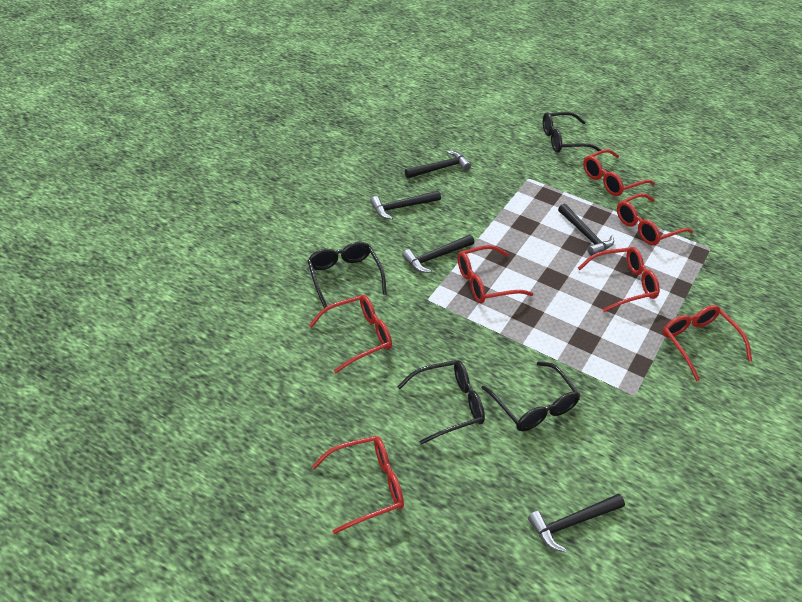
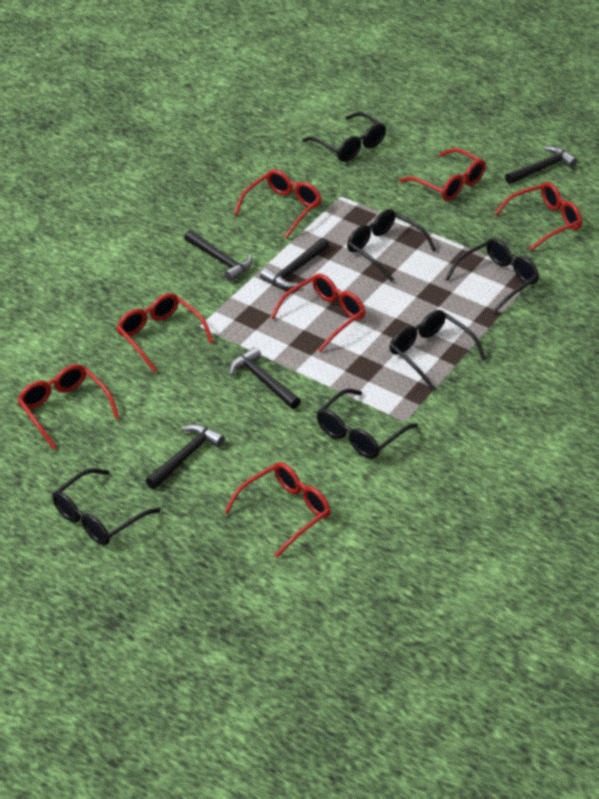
black glasses: 4 -> 6

